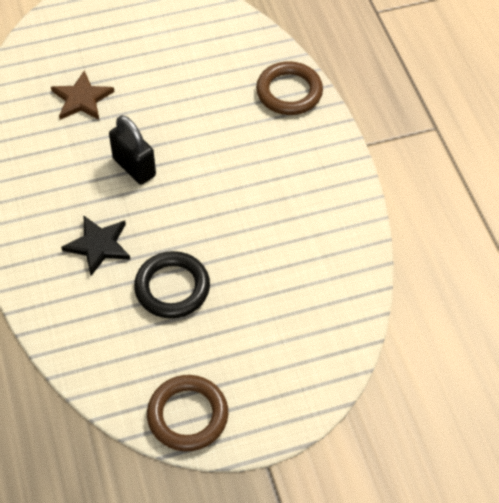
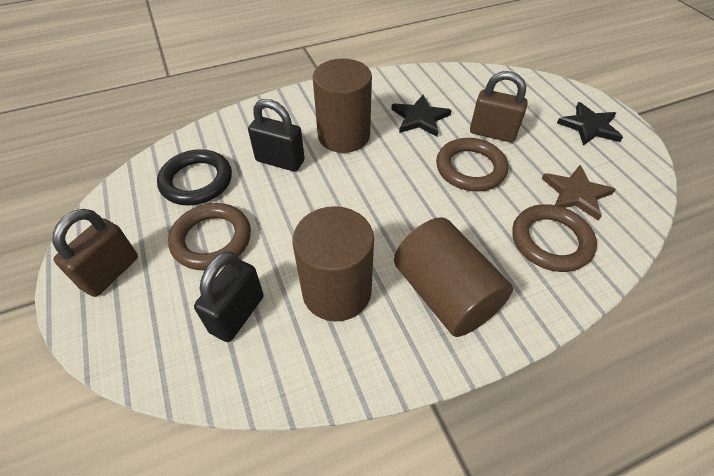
black padlock: 1 -> 2
black star: 1 -> 2
brown cylinder: 0 -> 3
brown padlock: 0 -> 2
brown ring: 2 -> 3

